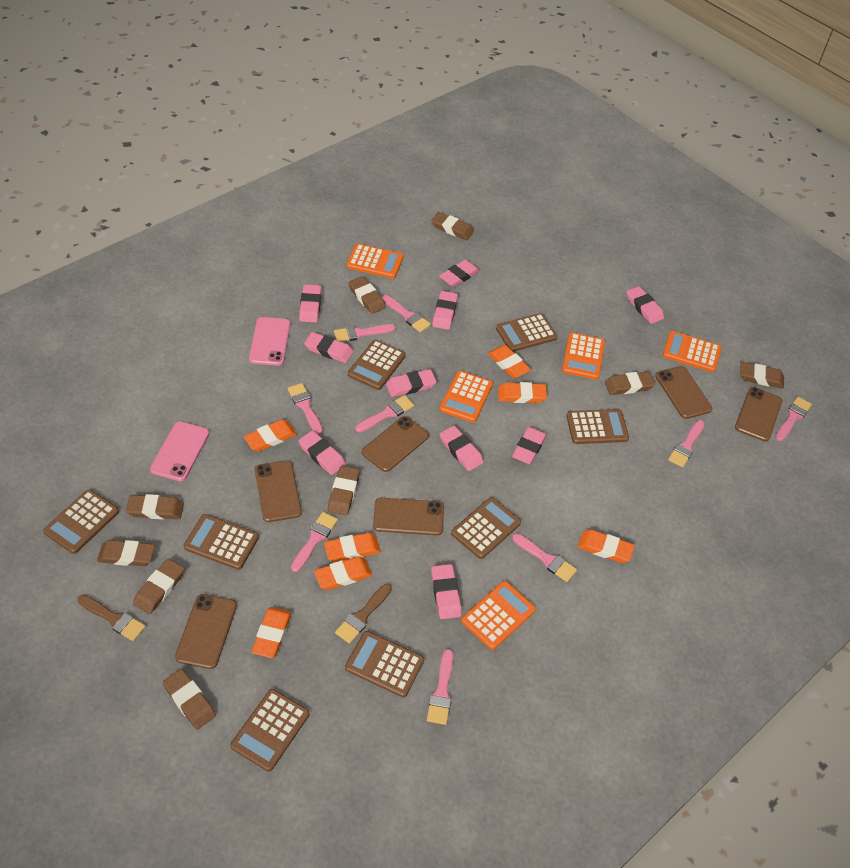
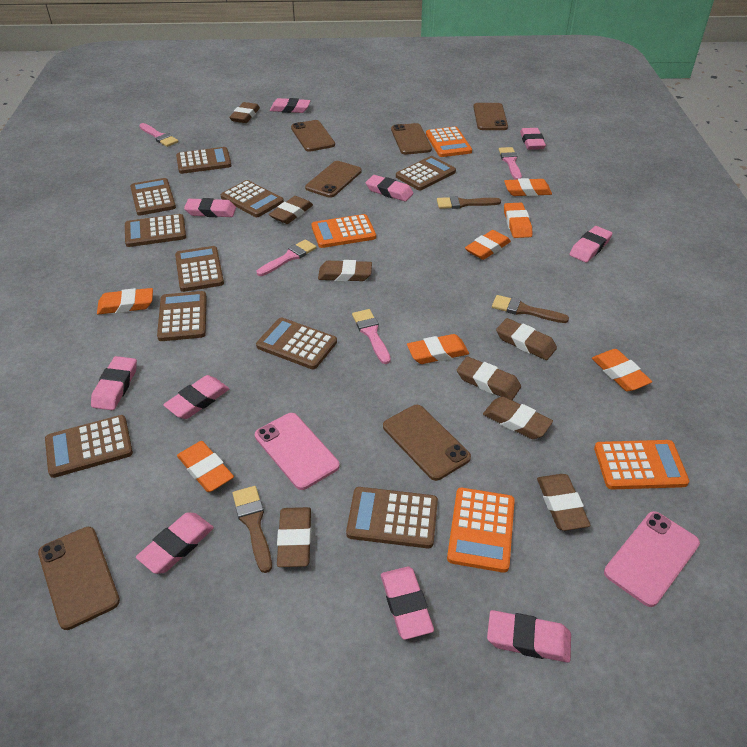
brown brush: 2 -> 3
brown calculator: 8 -> 10
brown eraser: 9 -> 8
orange calculator: 5 -> 4
pink brush: 9 -> 4

